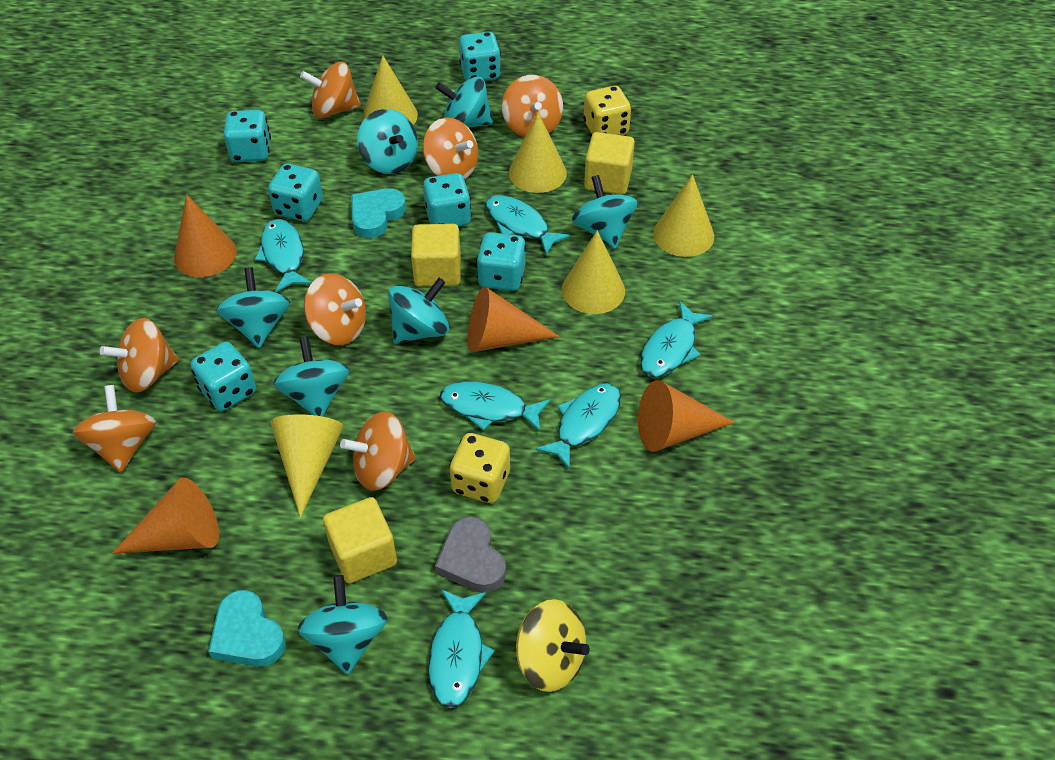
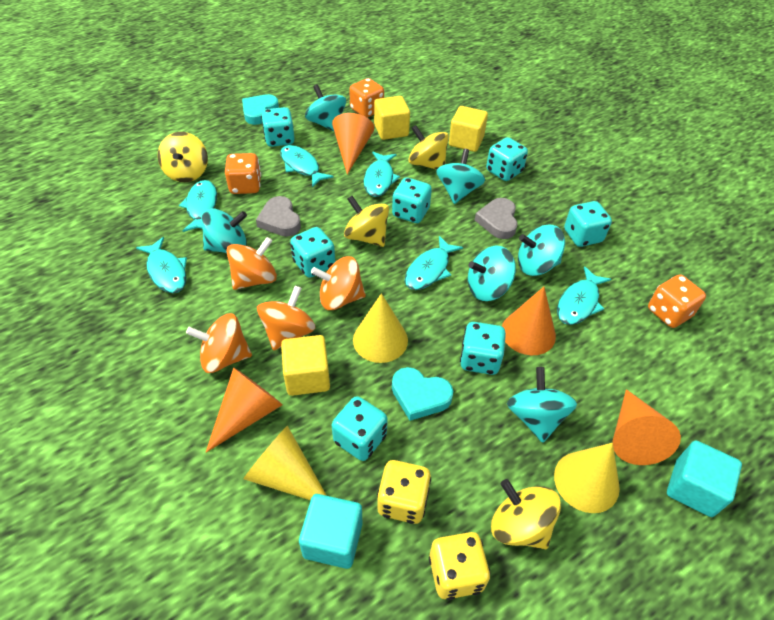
grey heart: 1 -> 2
orange dice: 0 -> 3
orange spinning top: 7 -> 4
turquoise cube: 0 -> 2
turquoise dice: 6 -> 7
turquoise spinning top: 7 -> 6
yellow cone: 5 -> 3
yellow spinning top: 1 -> 4

